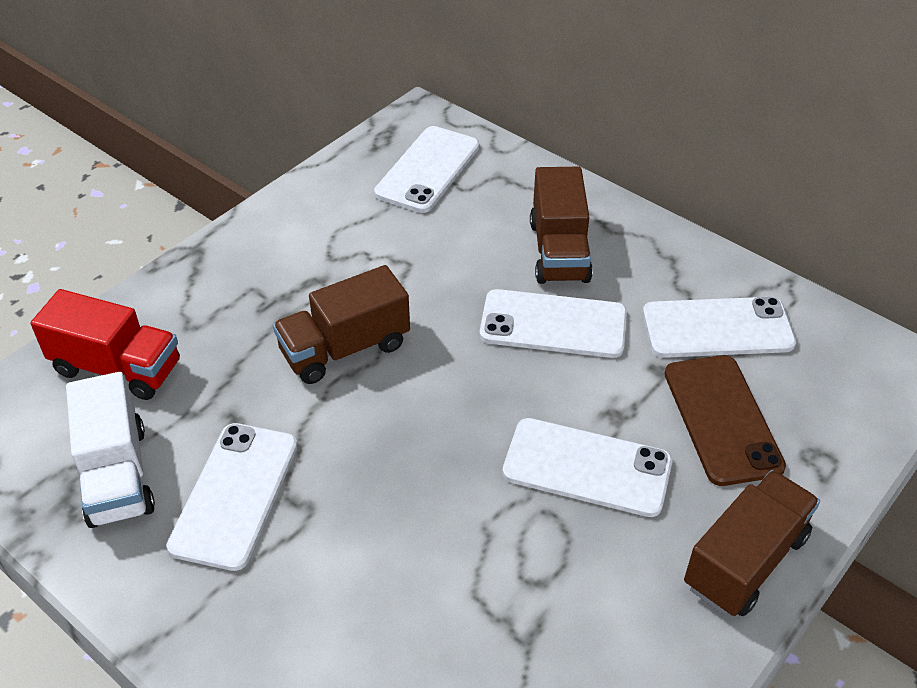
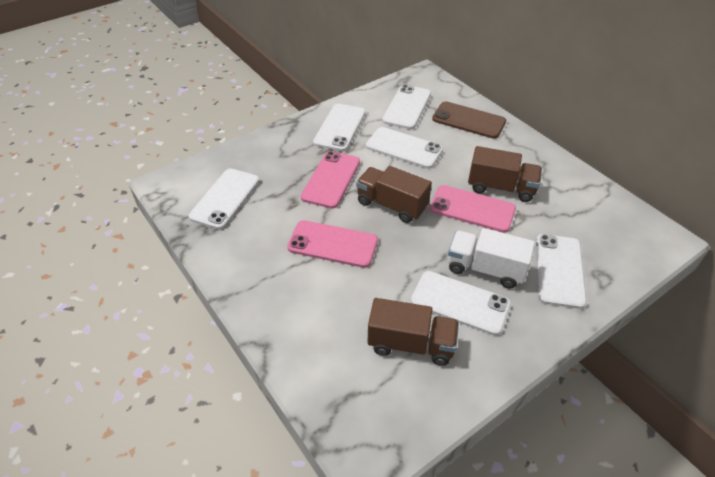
pink phone: 0 -> 3
red truck: 1 -> 0
white phone: 5 -> 6

